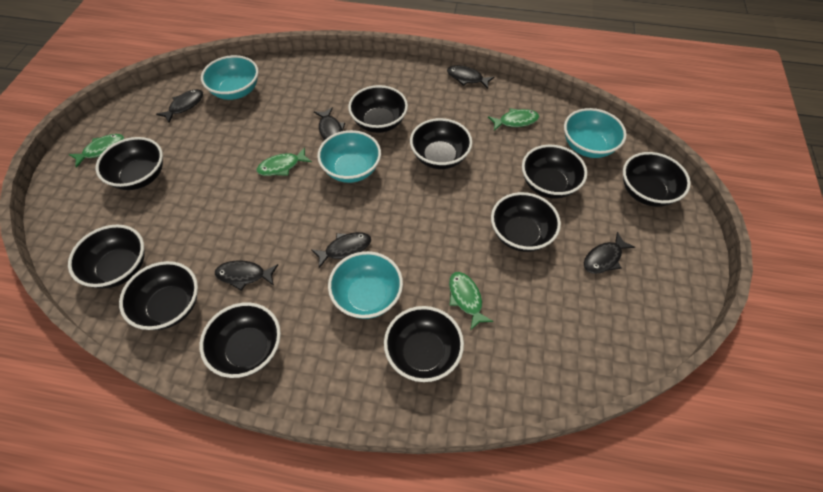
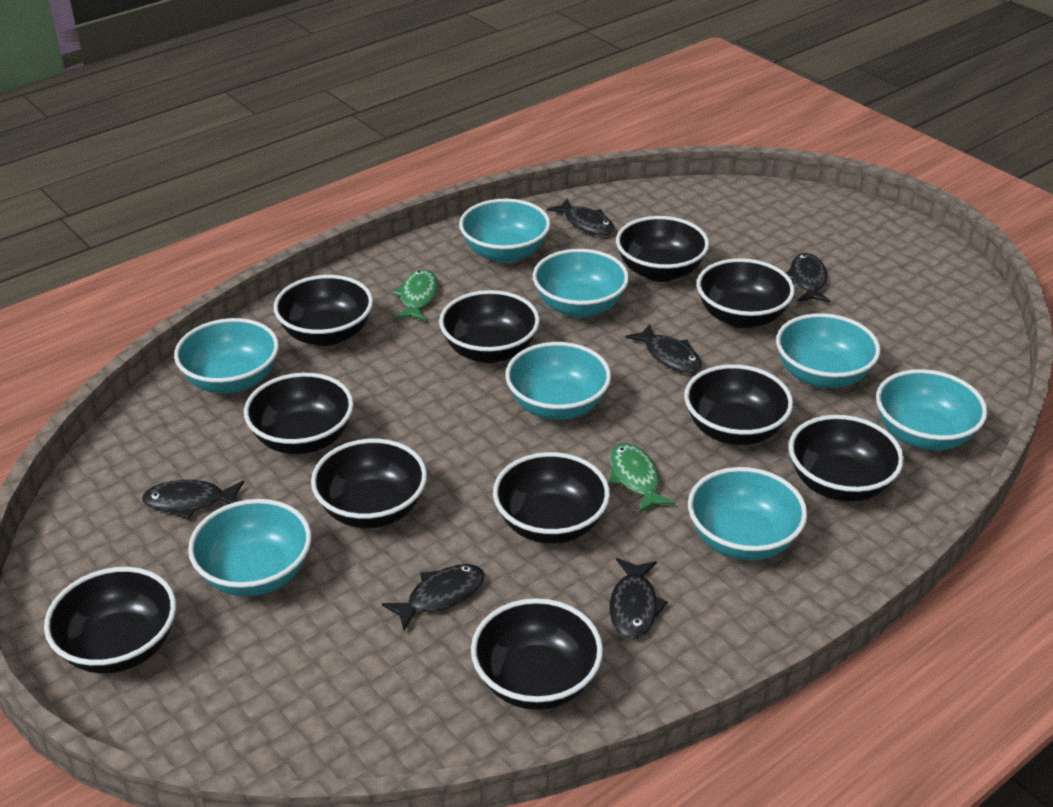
black bowl: 10 -> 11
green fish: 4 -> 2
turquoise bowl: 4 -> 8

